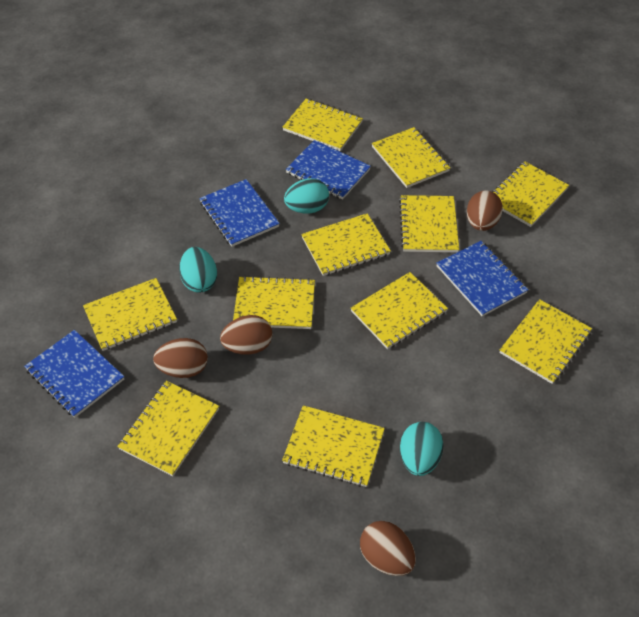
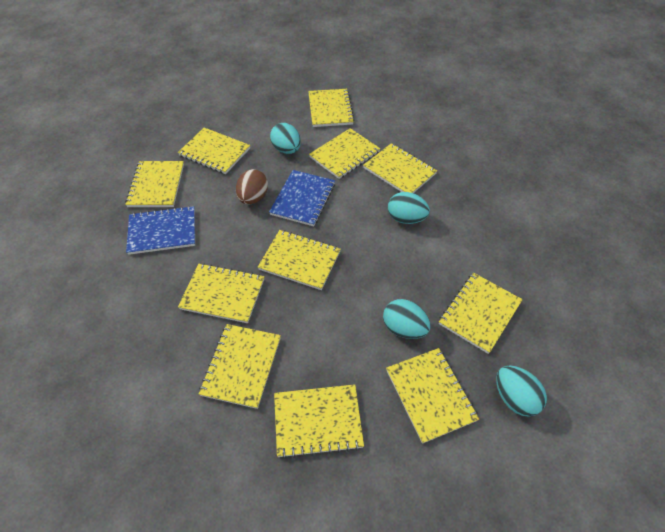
blue notebook: 4 -> 2
brown egg: 4 -> 1
turquoise egg: 3 -> 4

